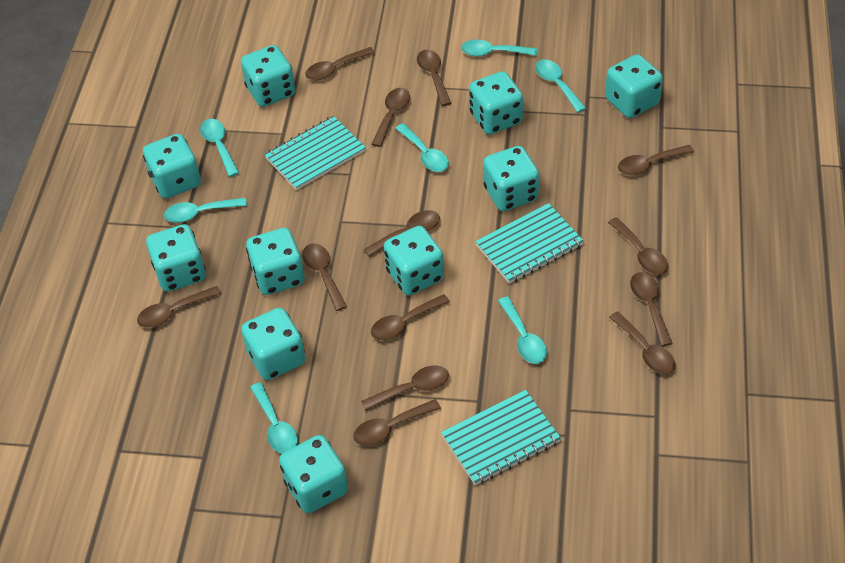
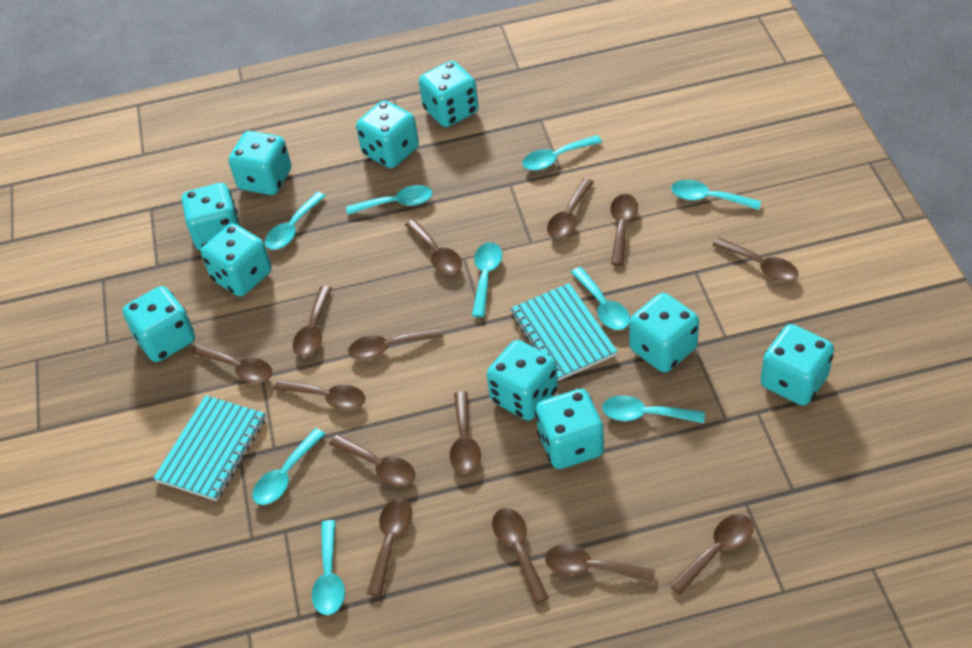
brown spoon: 13 -> 14
turquoise notebook: 3 -> 2
turquoise spoon: 7 -> 9

